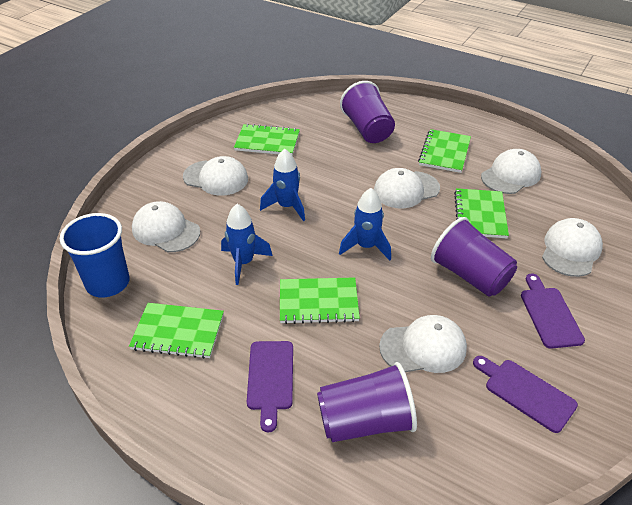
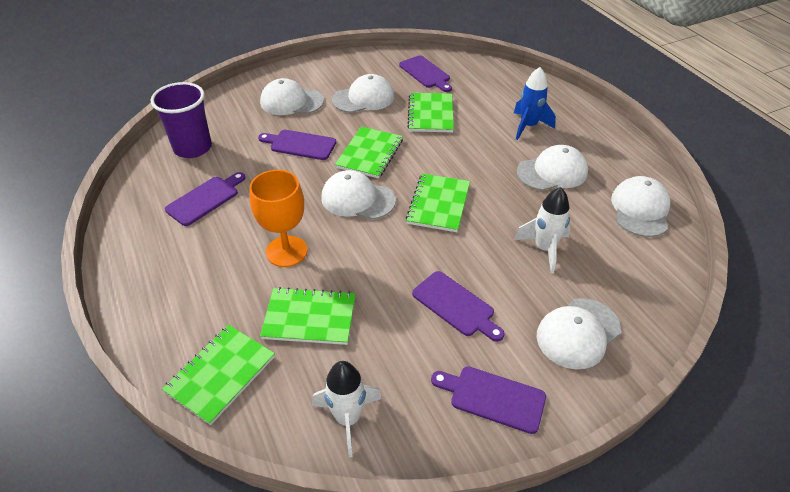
blue cup: 1 -> 0
blue rocket: 3 -> 1
orange goblet: 0 -> 1
purple cup: 3 -> 1
purple cutting board: 3 -> 5
white rocket: 0 -> 2

